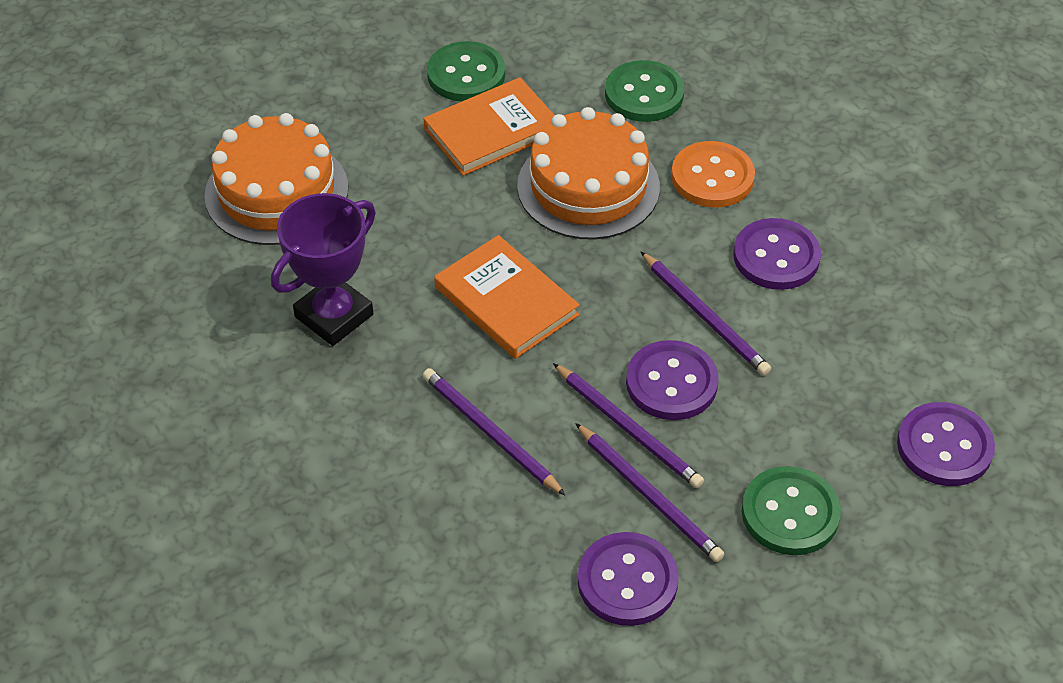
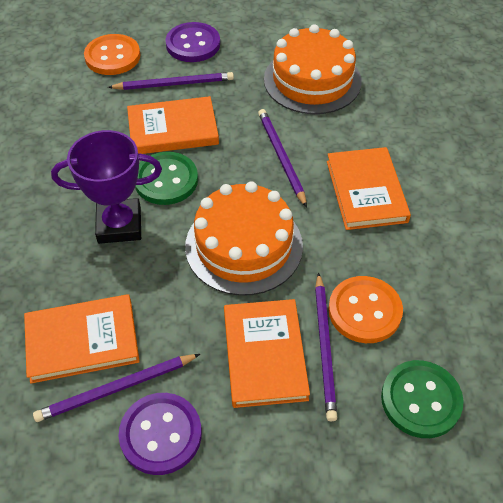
green button: 3 -> 2
orange book: 2 -> 4
orange button: 1 -> 2
purple button: 4 -> 2

